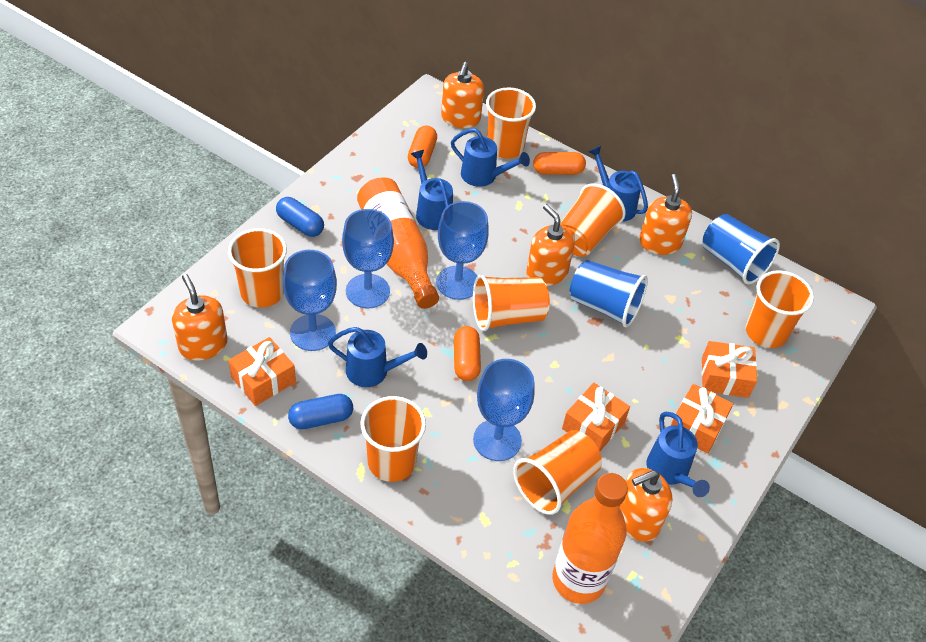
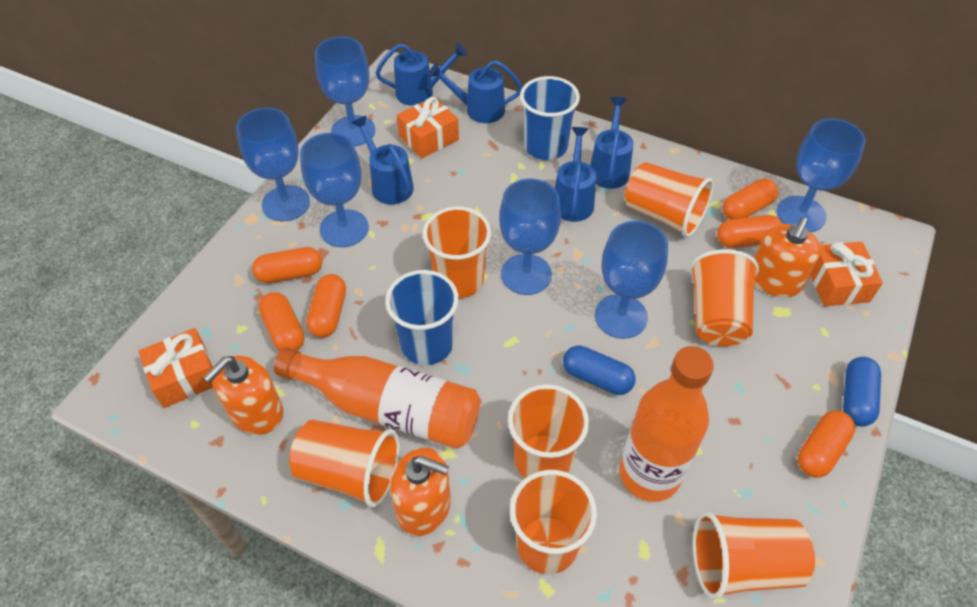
blue goblet: 4 -> 6
orange capsule: 3 -> 6
orange gift: 4 -> 3
orange soap dispenser: 5 -> 3

